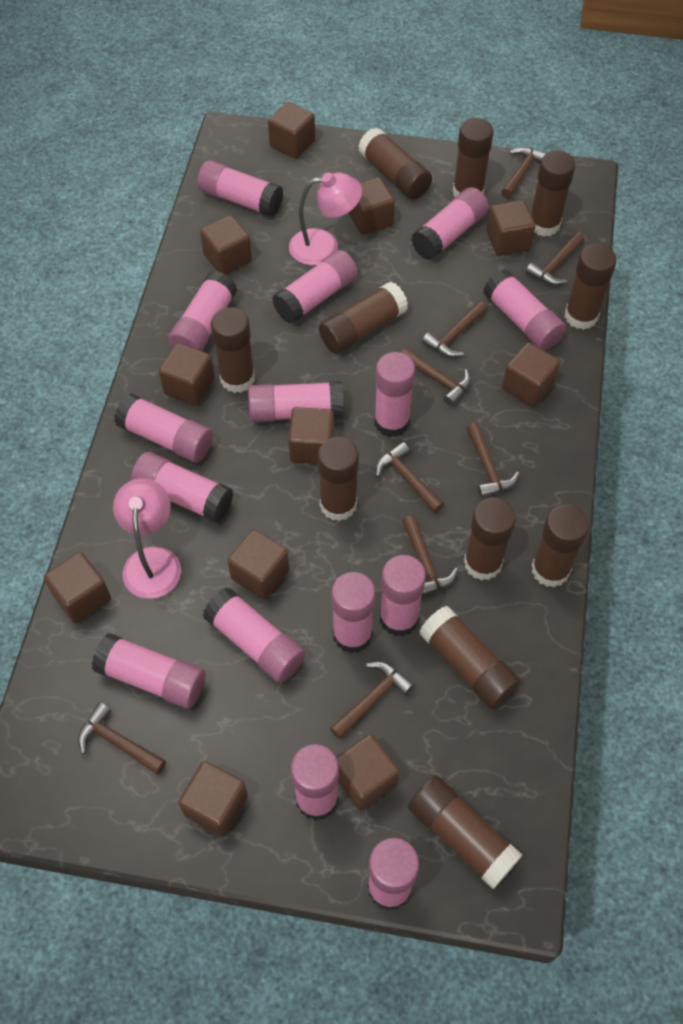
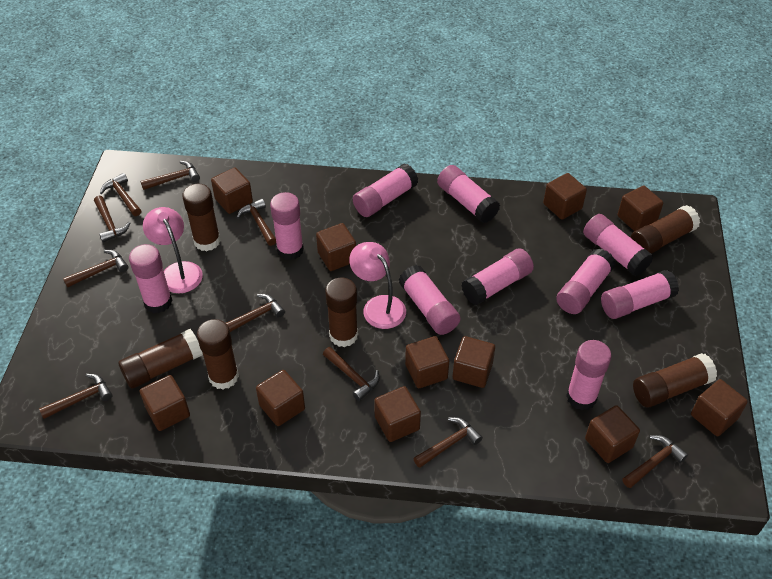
brown glue stick: 11 -> 6
brown hammer: 9 -> 10
pink glue stick: 15 -> 10

